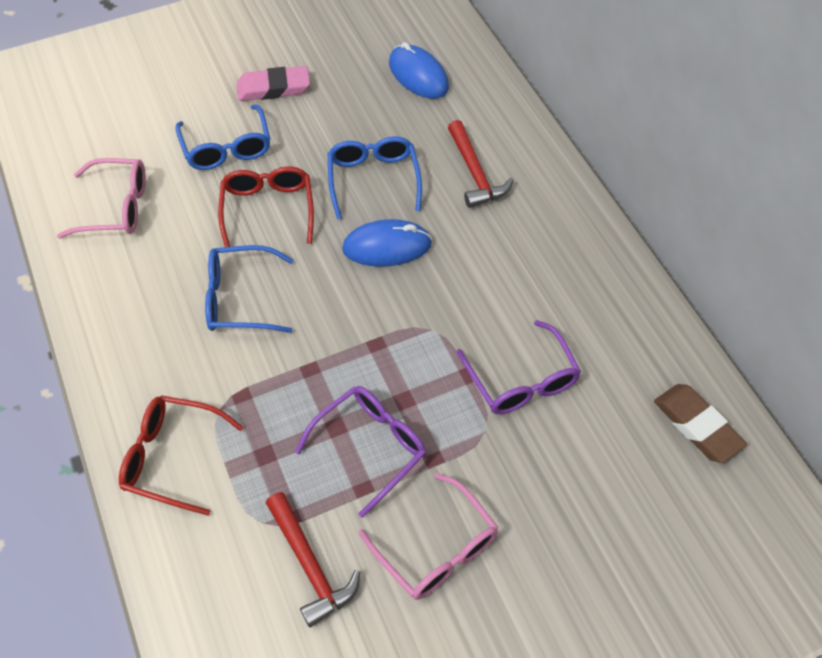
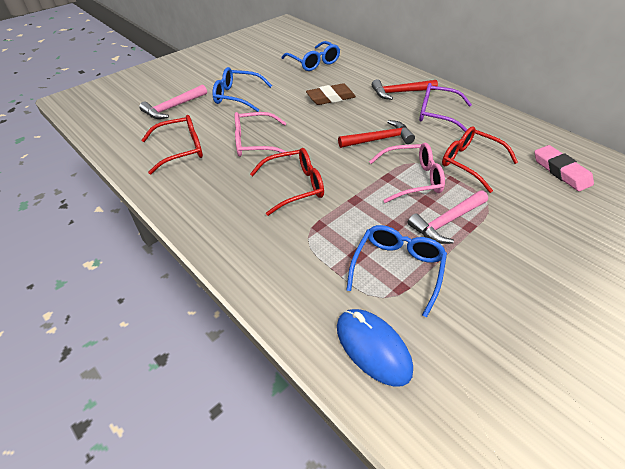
blue mouse: 2 -> 1
pink hammer: 0 -> 2
purple glasses: 2 -> 1
red glasses: 2 -> 3

